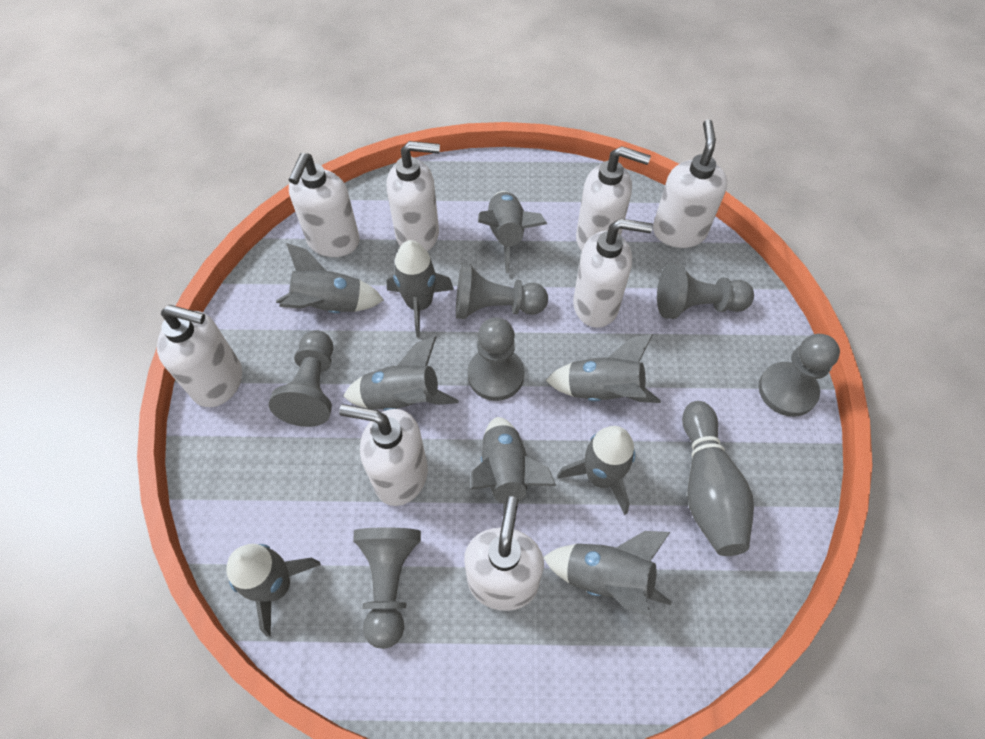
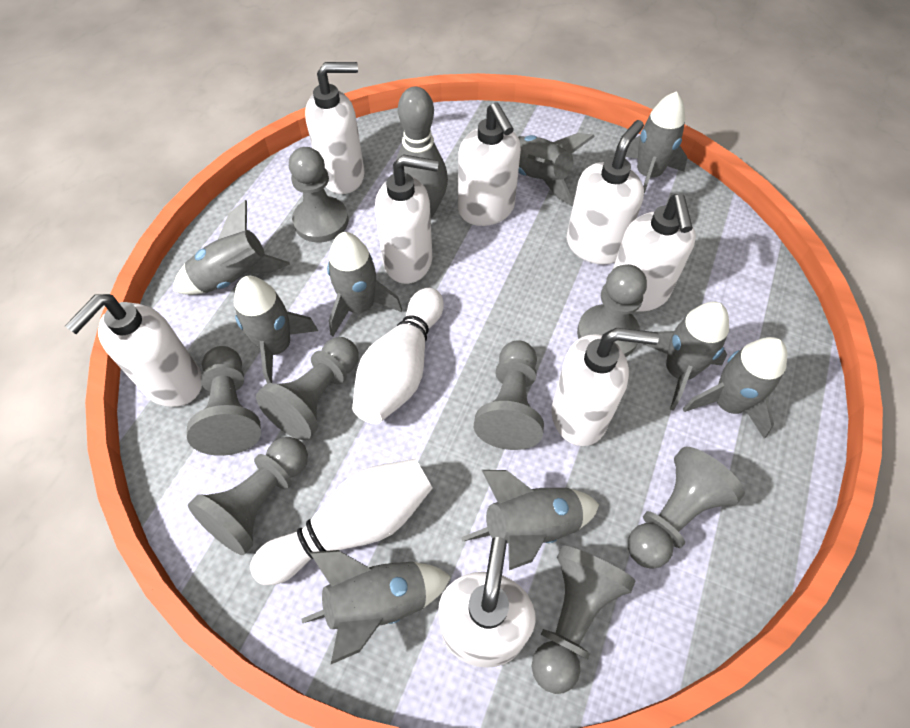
grey pawn: 6 -> 8
white bowling pin: 0 -> 2

